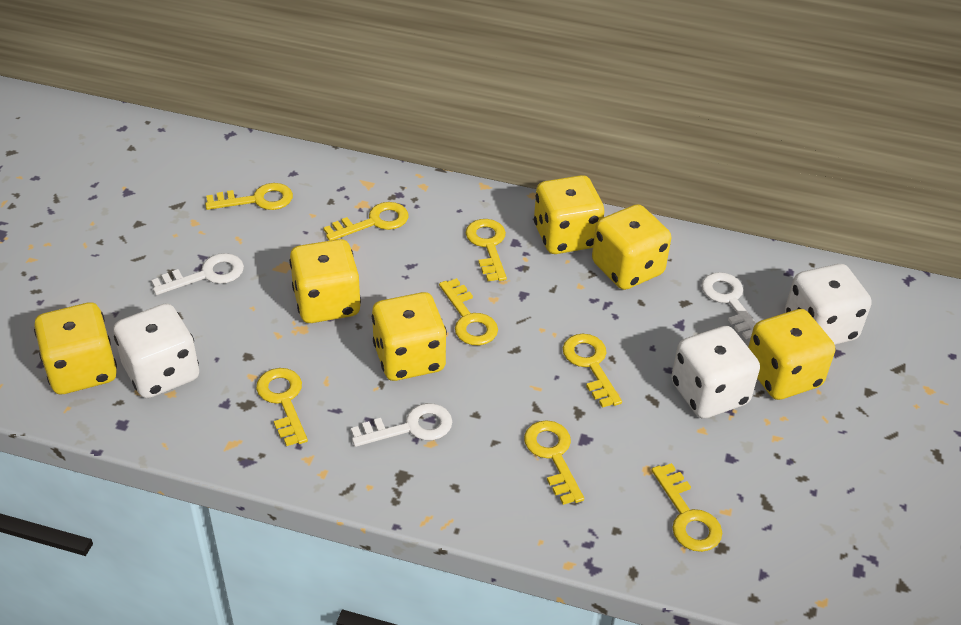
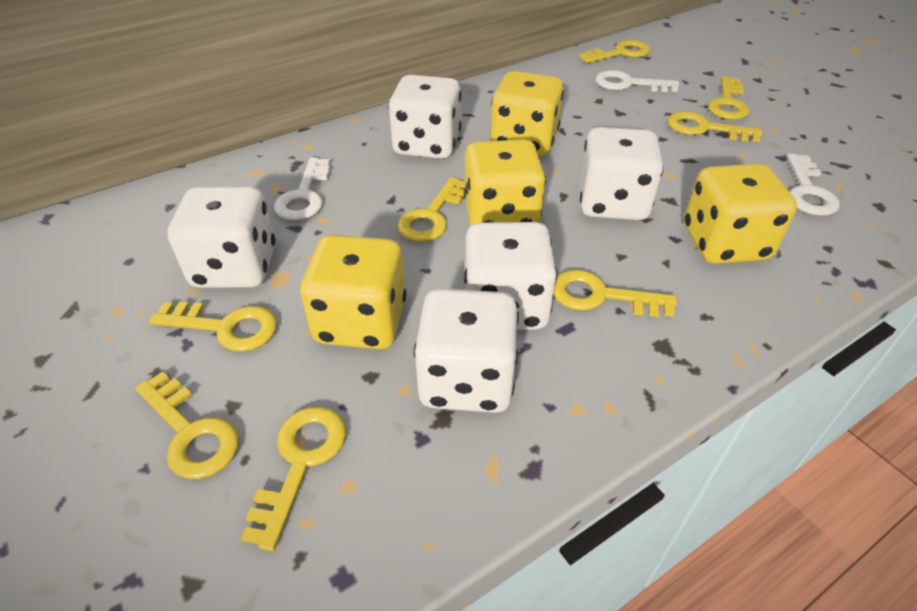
white dice: 3 -> 5
yellow dice: 6 -> 4

